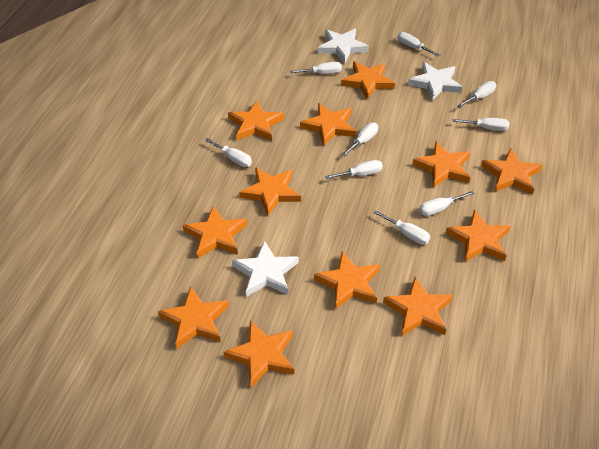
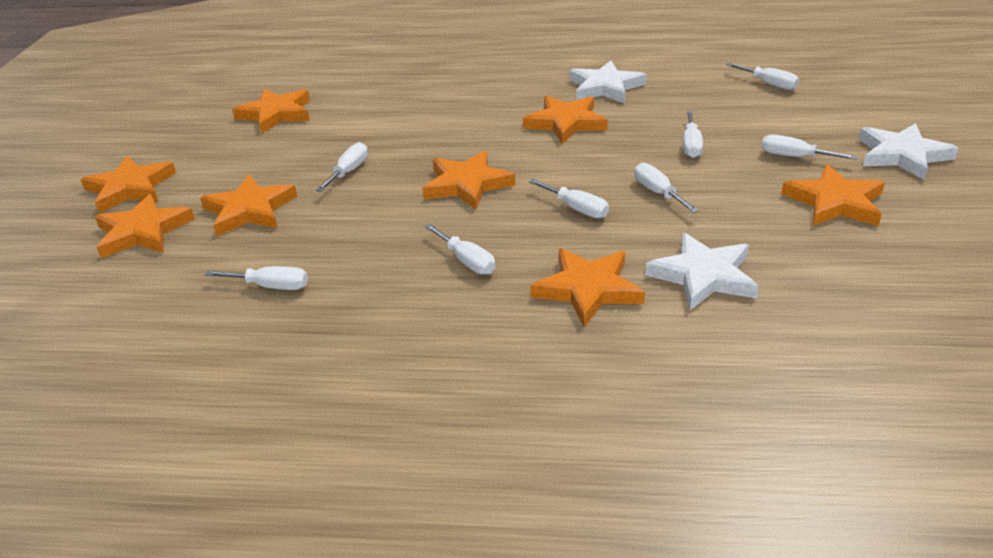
orange star: 12 -> 8
white screwdriver: 9 -> 8

